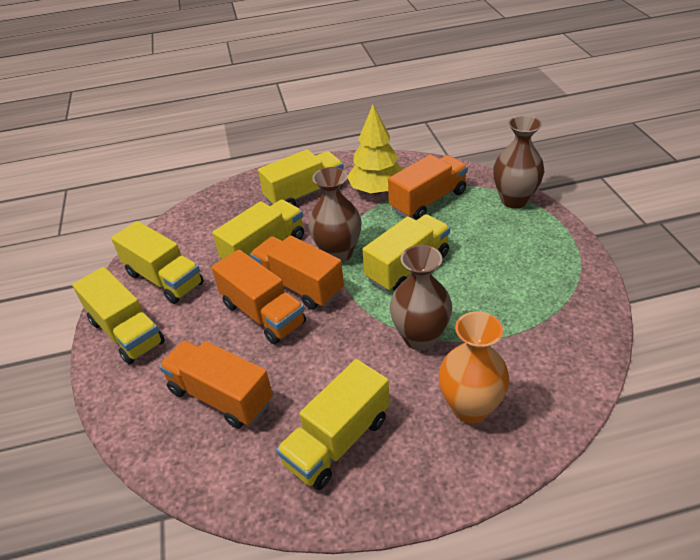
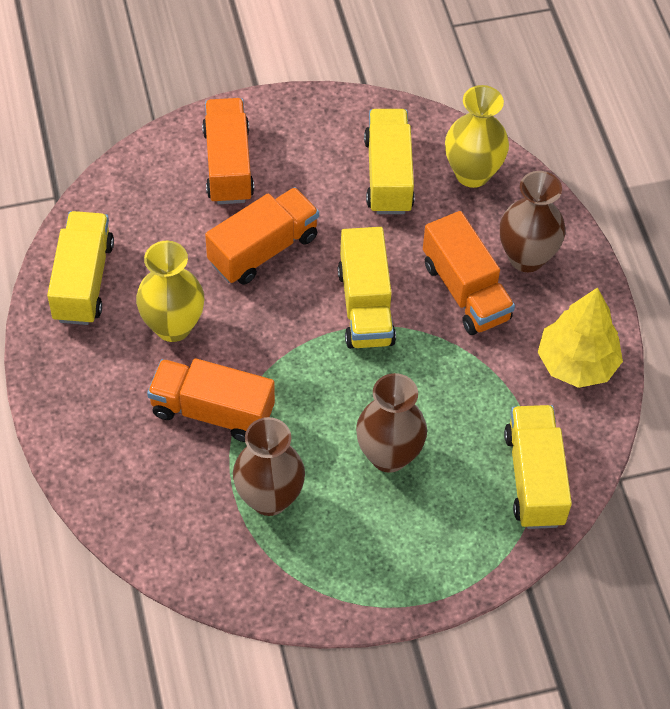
orange vase: 1 -> 0
yellow truck: 6 -> 4
yellow vase: 0 -> 2

